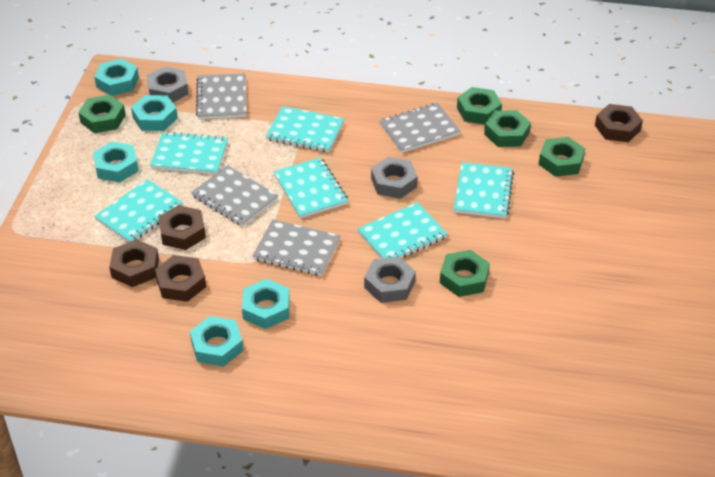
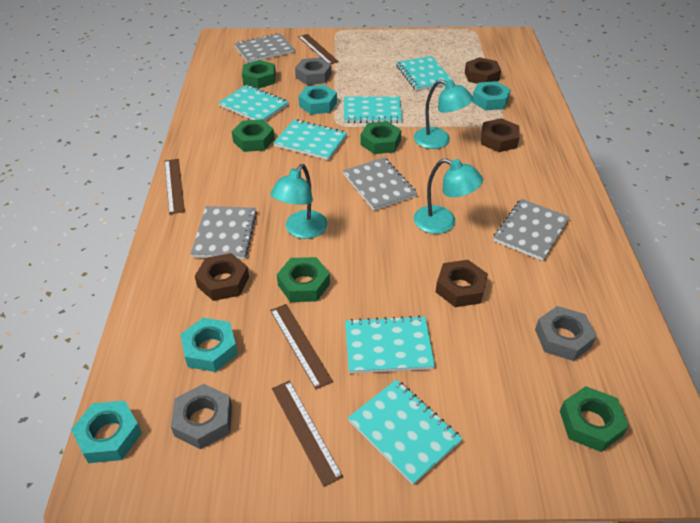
brown ruler: 0 -> 4
turquoise lamp: 0 -> 3
turquoise nut: 5 -> 4

